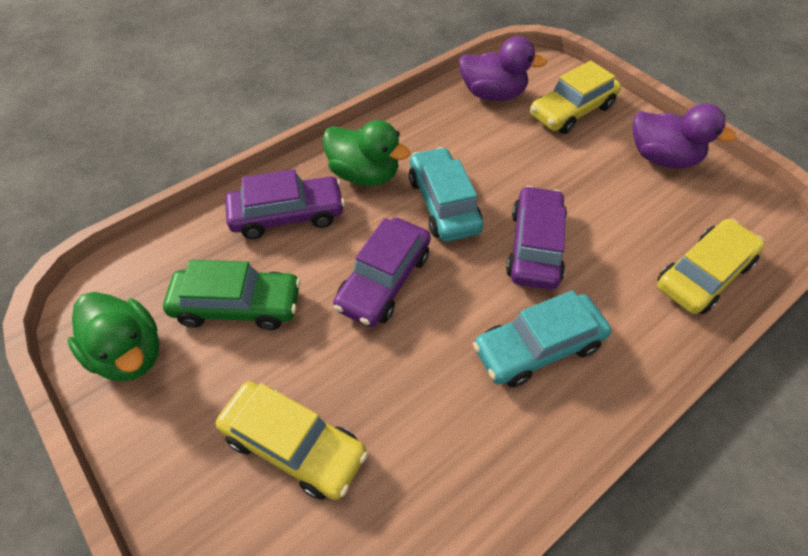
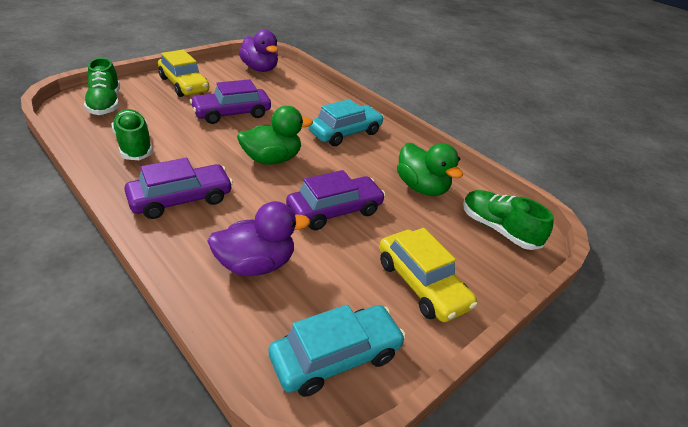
green car: 1 -> 0
green shoe: 0 -> 3
yellow car: 3 -> 2

